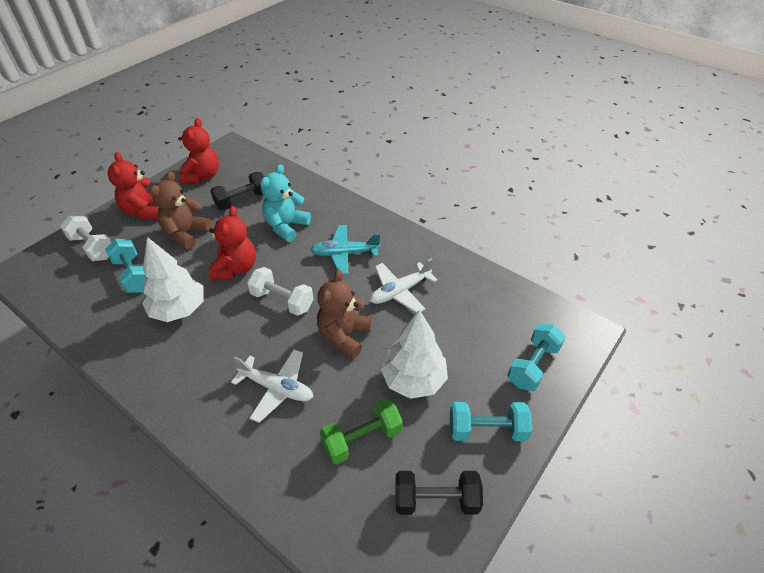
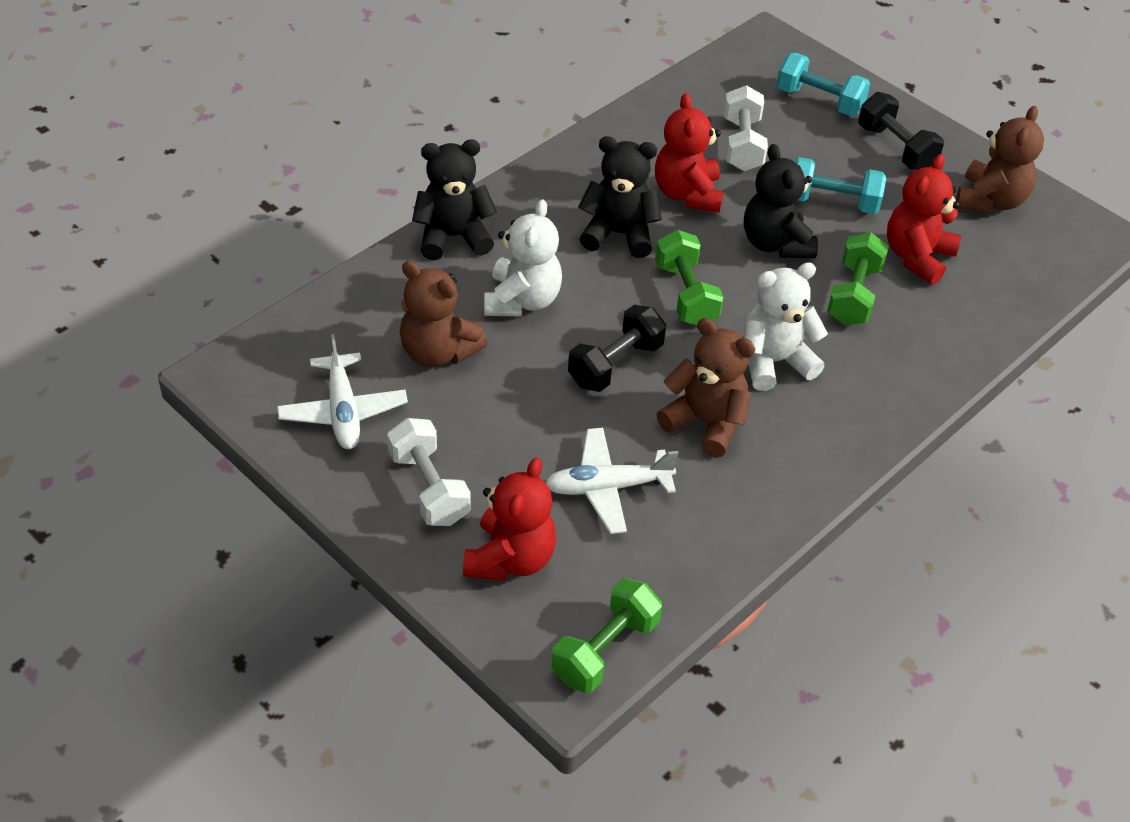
black teddy bear: 0 -> 3
brown teddy bear: 2 -> 3
green dumbbell: 1 -> 3
turquoise dumbbell: 3 -> 2
turquoise plane: 1 -> 0
turquoise teddy bear: 1 -> 0
white teddy bear: 0 -> 2
white tree: 2 -> 0

